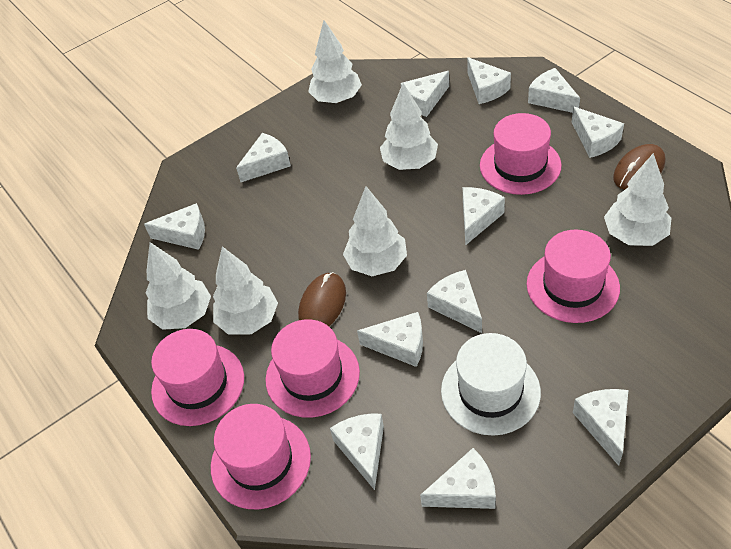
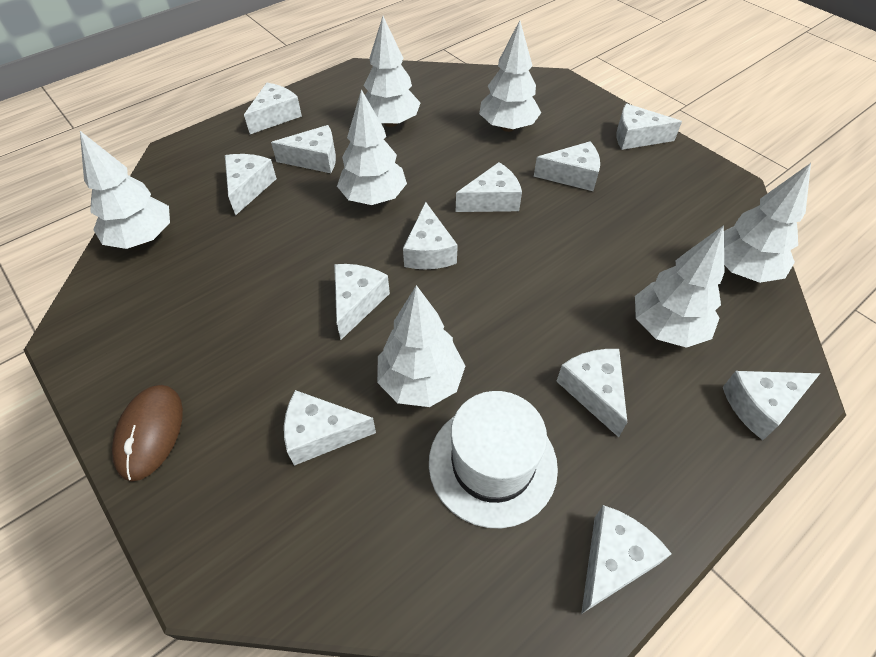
brown mouse: 2 -> 1
pink hat: 5 -> 0
white tree: 6 -> 7

